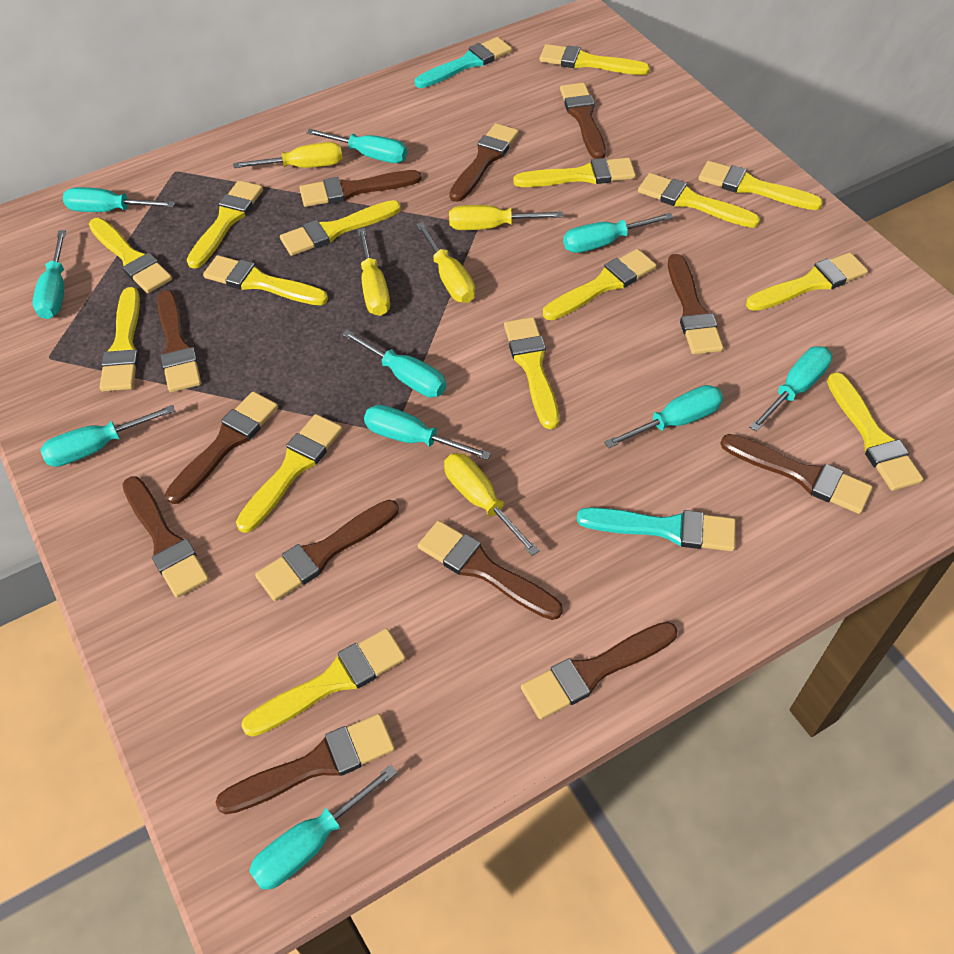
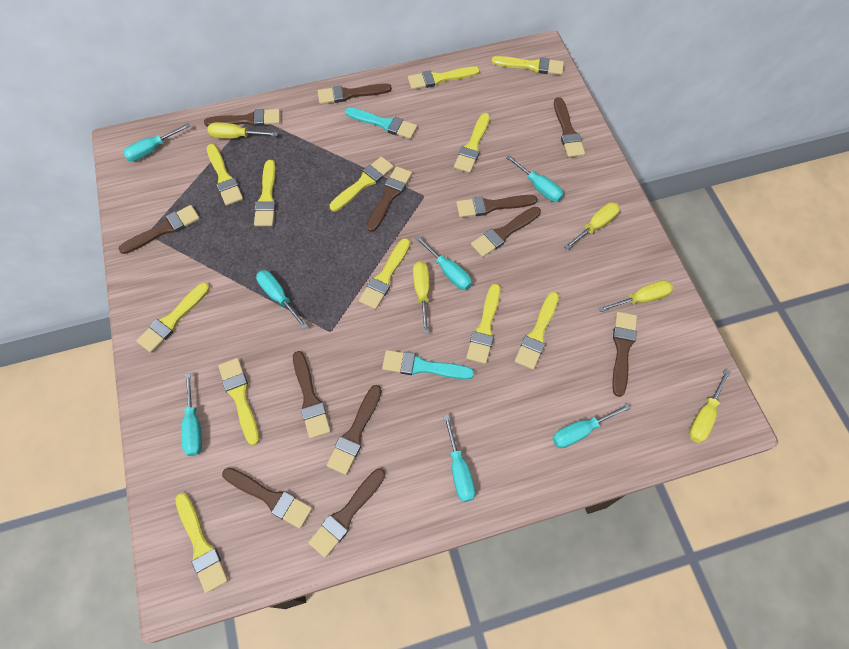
turquoise screwdriver: 10 -> 7
yellow brush: 15 -> 12

